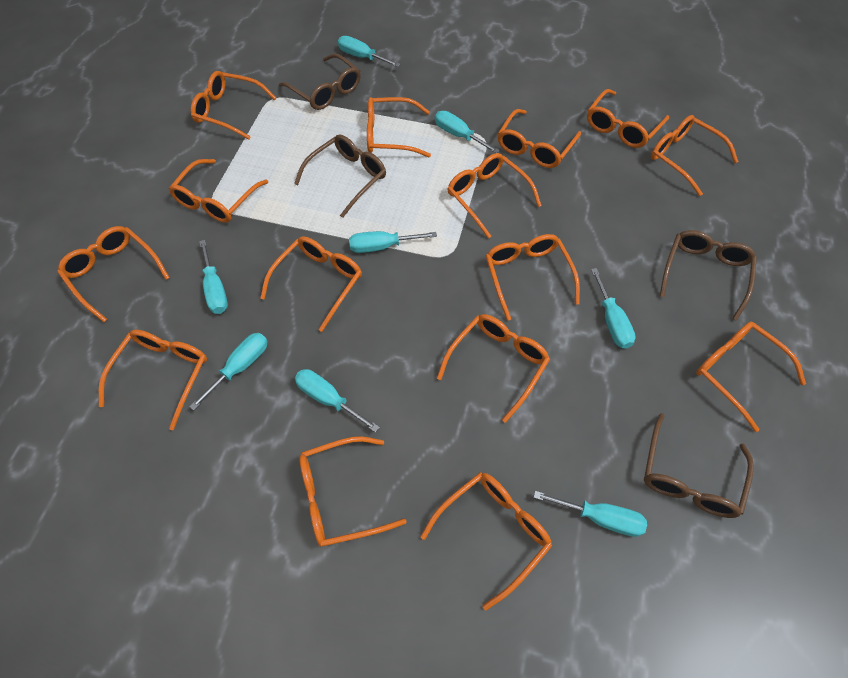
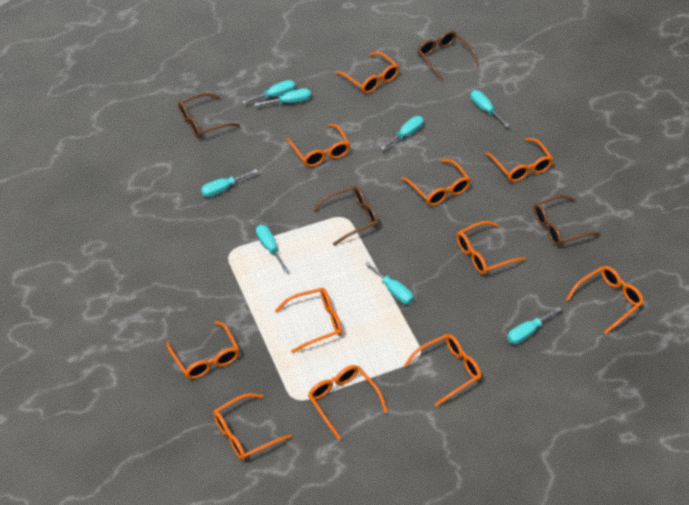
orange glasses: 15 -> 11

